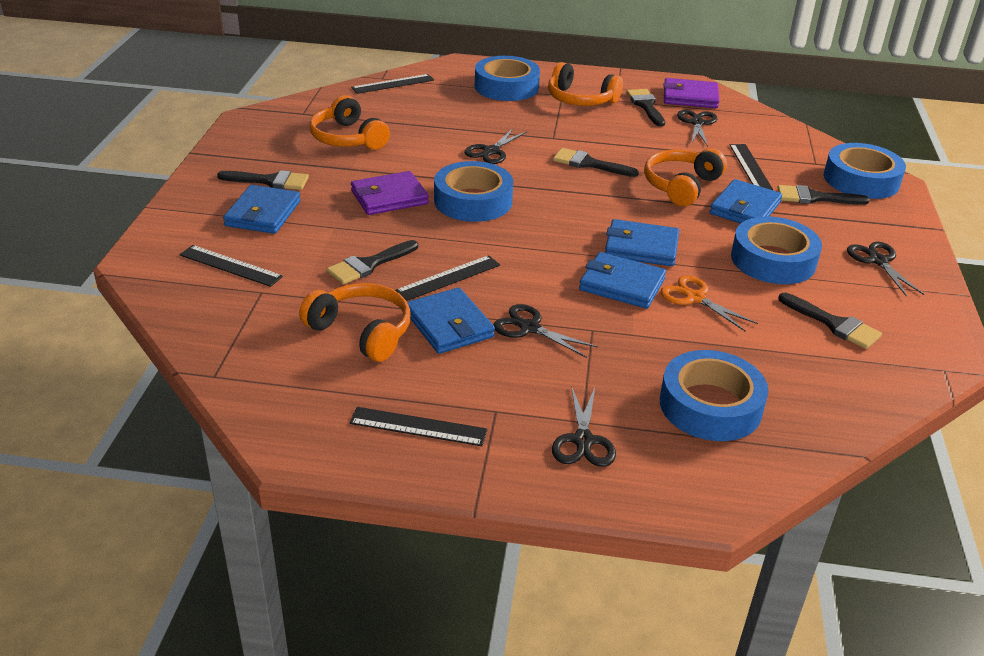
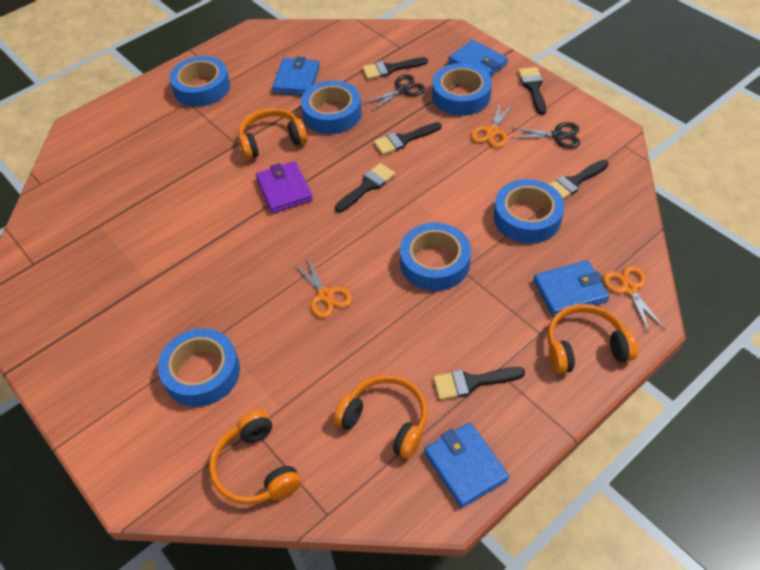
black ruler: 5 -> 0
black scissors: 5 -> 2
blue tape: 5 -> 6
blue wallet: 5 -> 4
orange scissors: 1 -> 3
purple wallet: 2 -> 1

